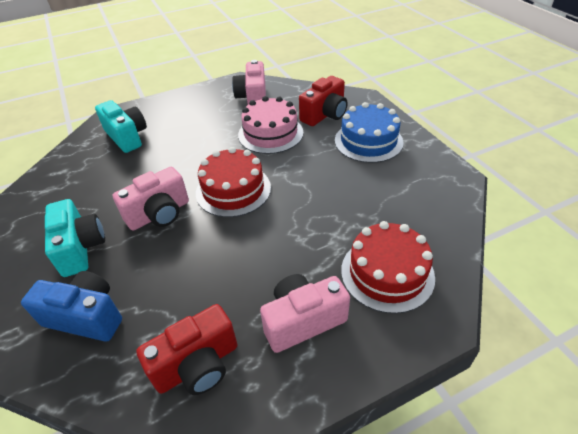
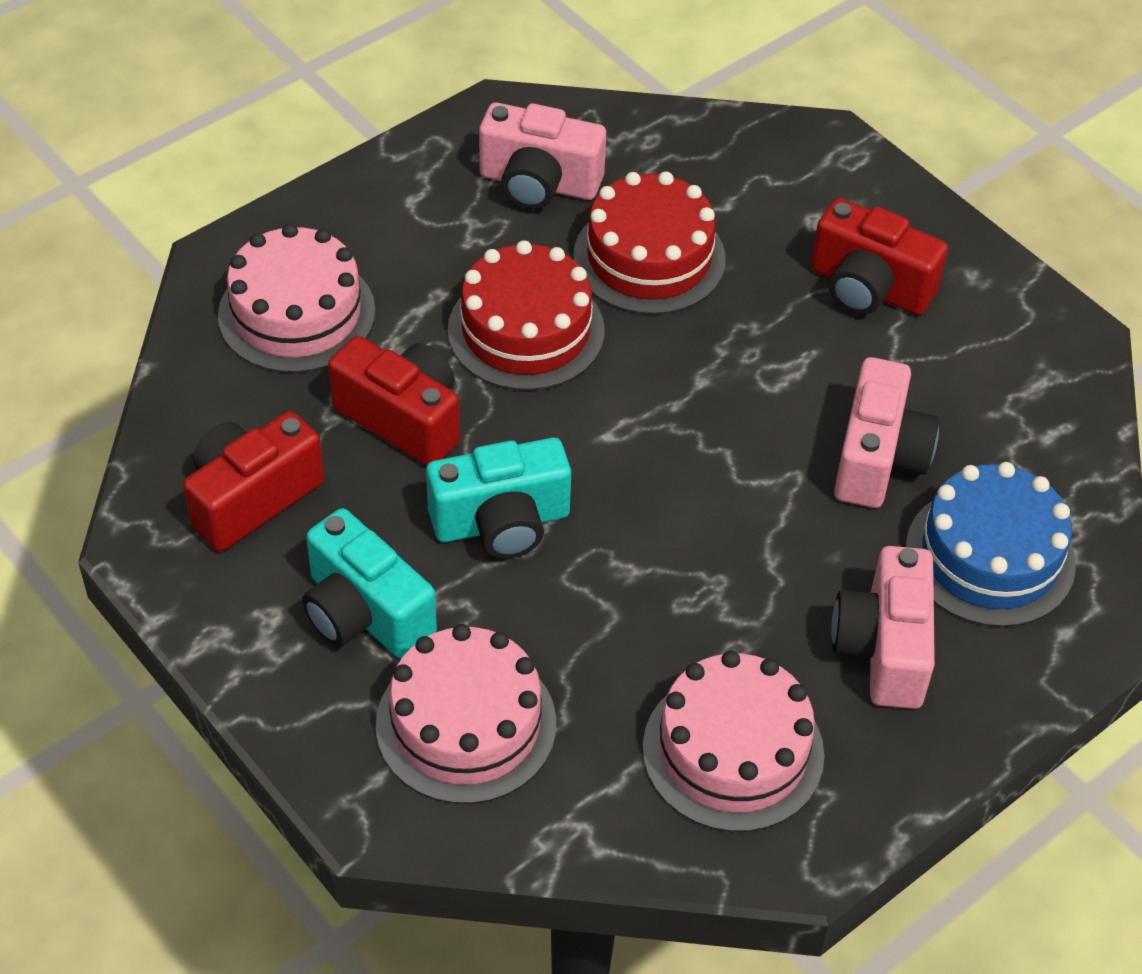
blue camera: 1 -> 0
pink cake: 1 -> 3
red camera: 2 -> 3

